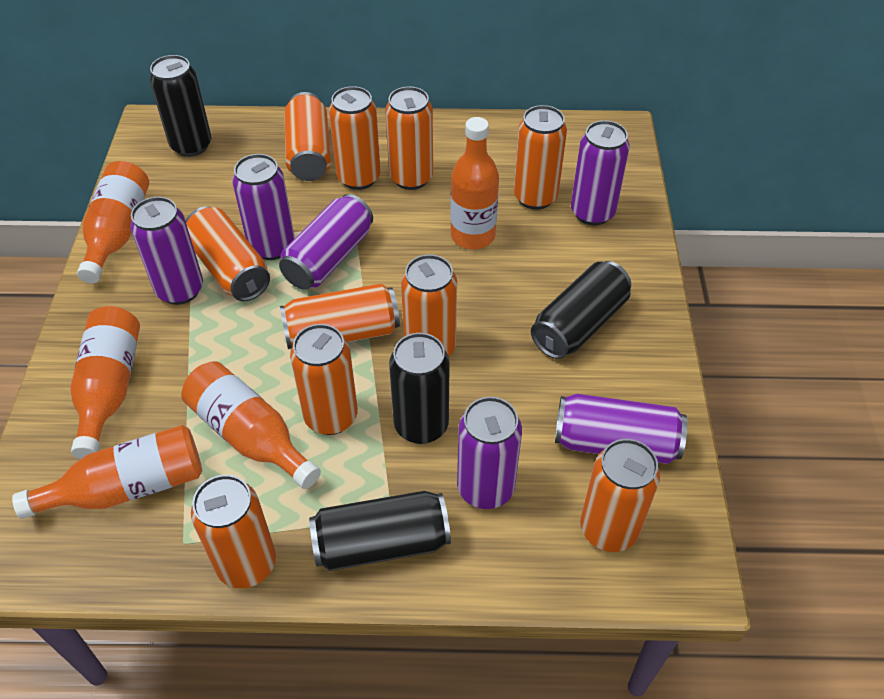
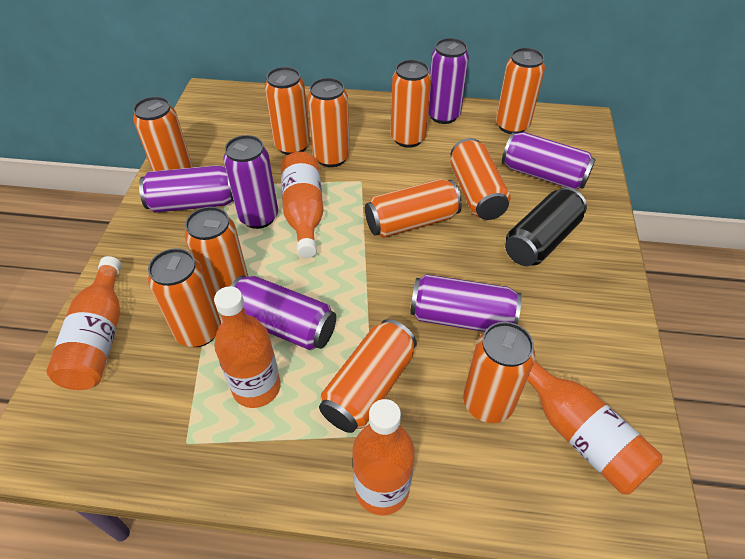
black can: 4 -> 1
orange can: 10 -> 11

